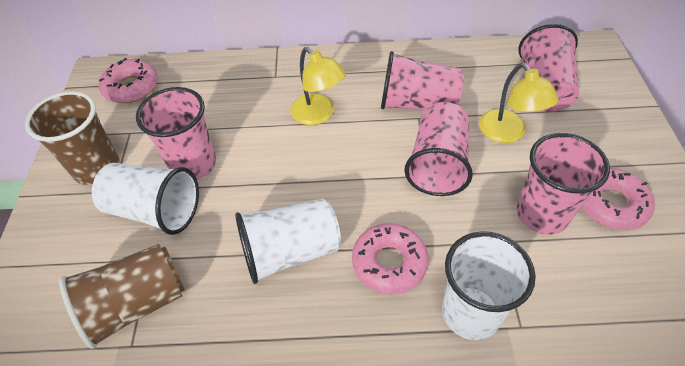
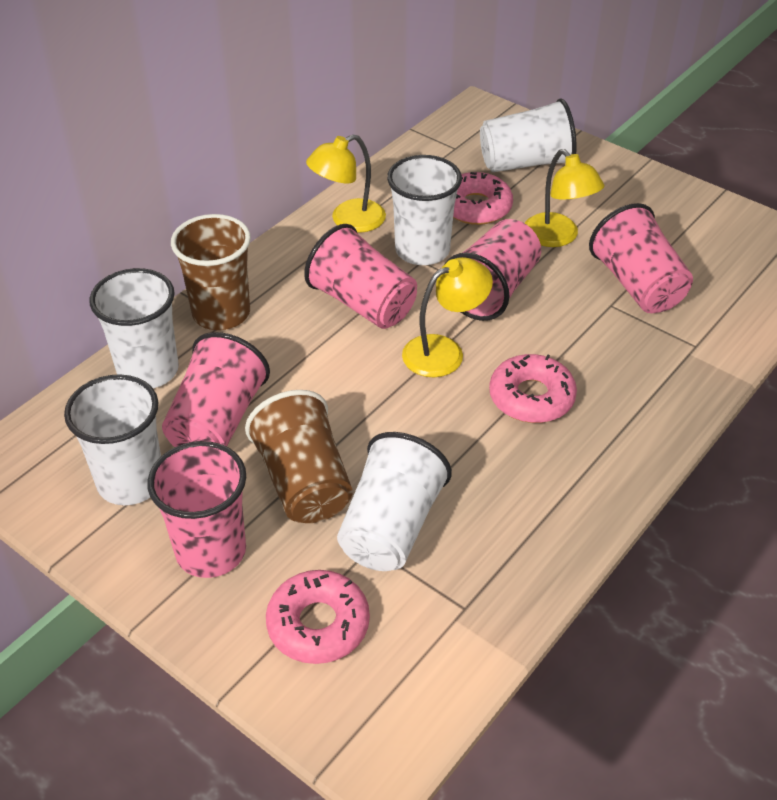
white cup: 3 -> 5
yellow lamp: 2 -> 3

